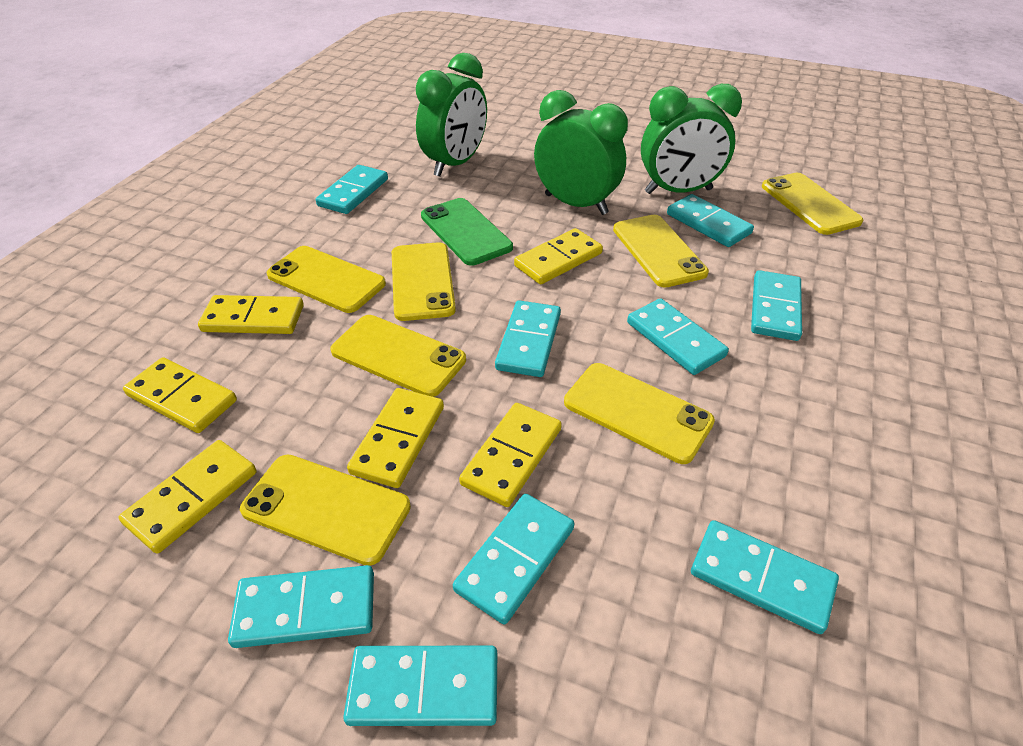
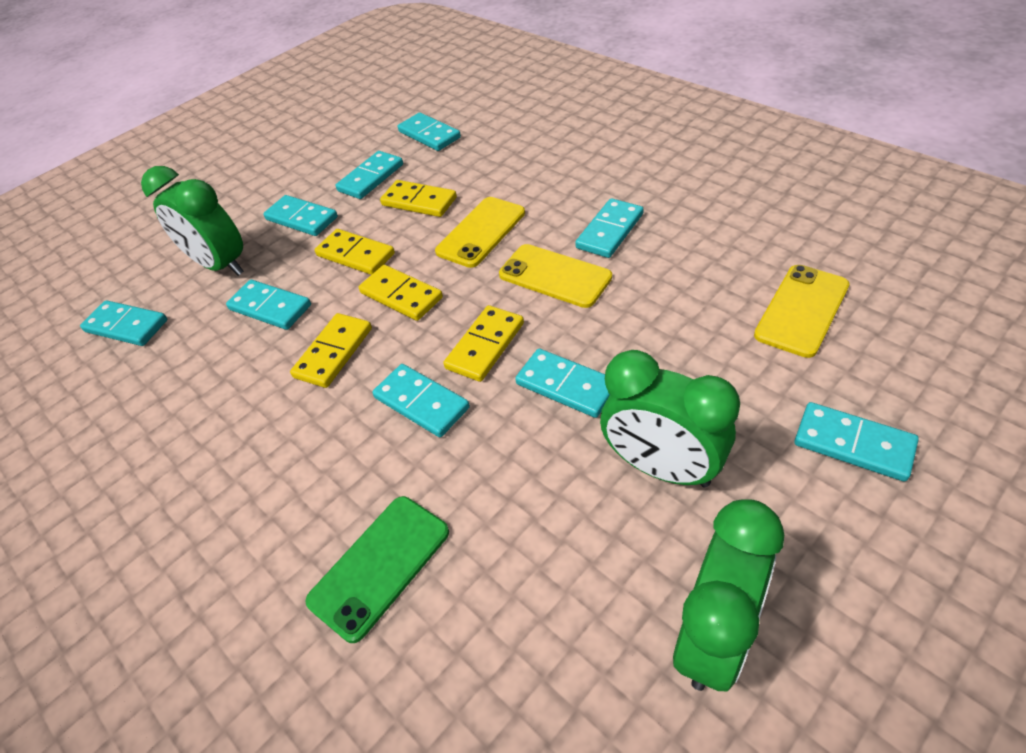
yellow domino: 6 -> 5
yellow phone: 7 -> 3

